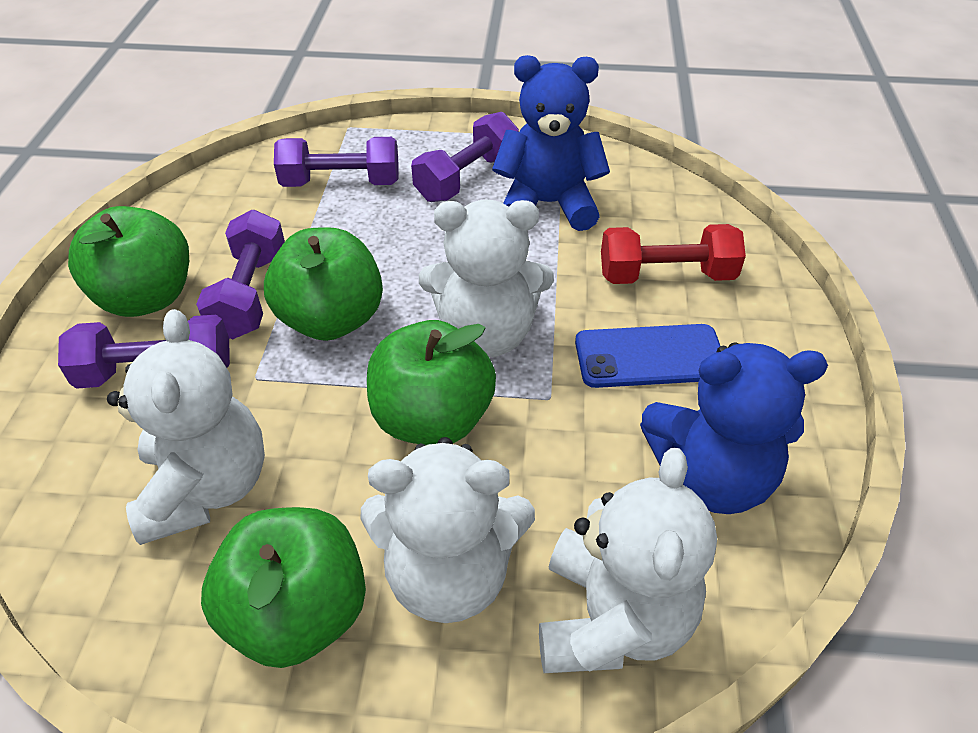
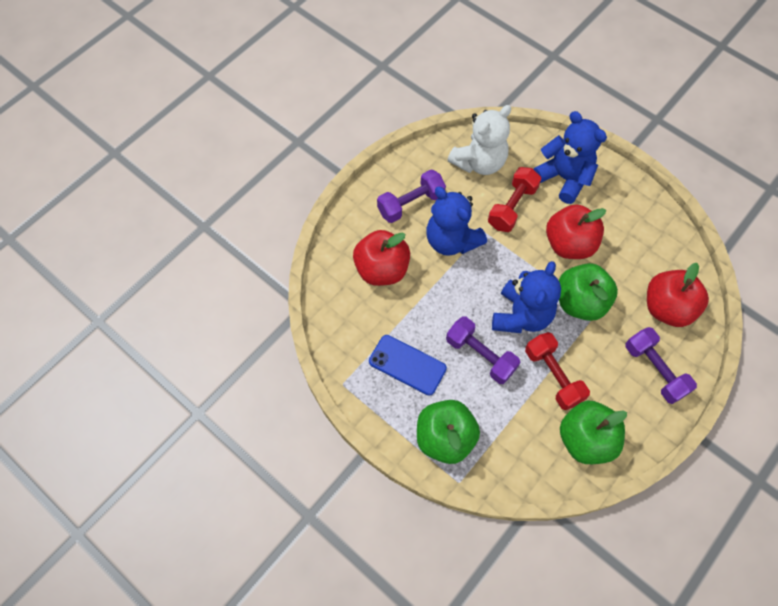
blue teddy bear: 2 -> 3
green apple: 4 -> 3
purple dumbbell: 4 -> 3
red apple: 0 -> 3
red dumbbell: 1 -> 2
white teddy bear: 4 -> 1

